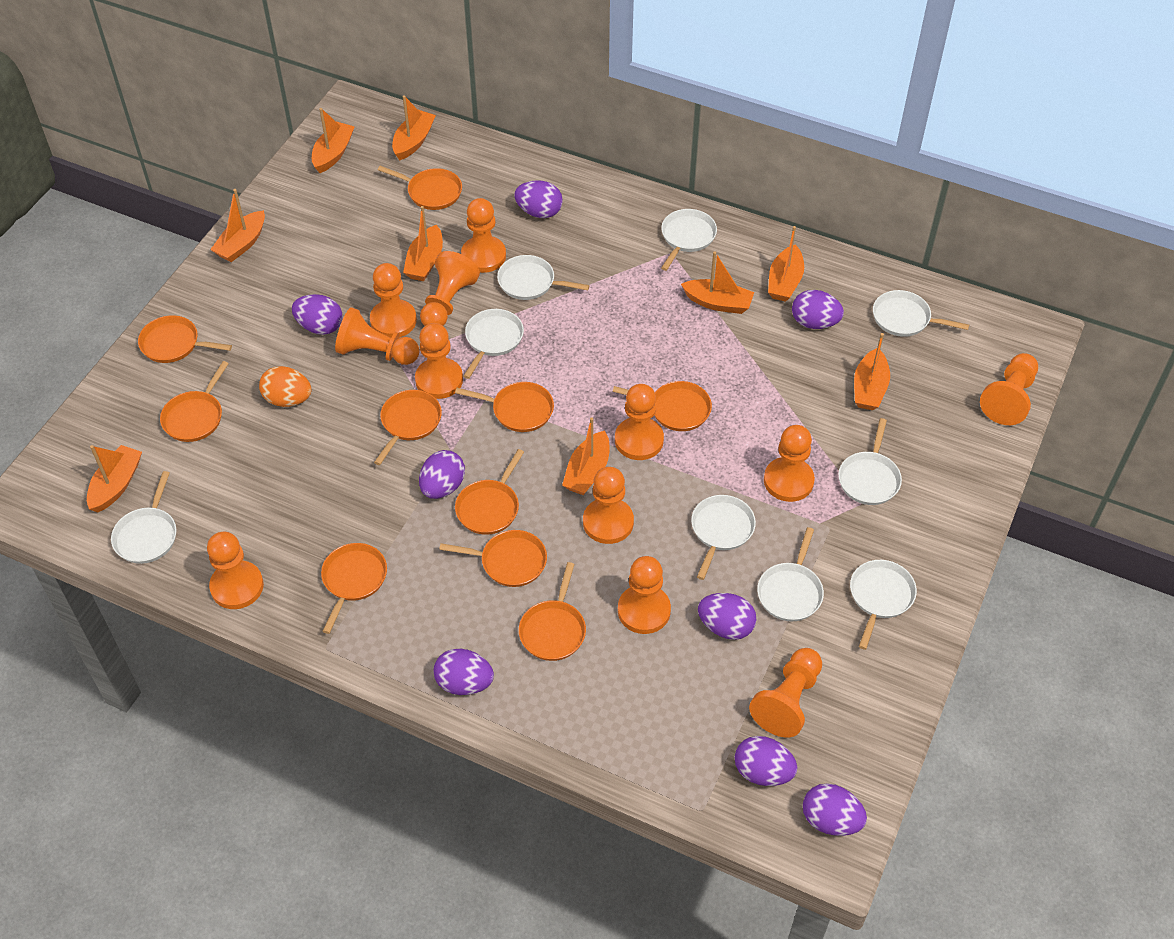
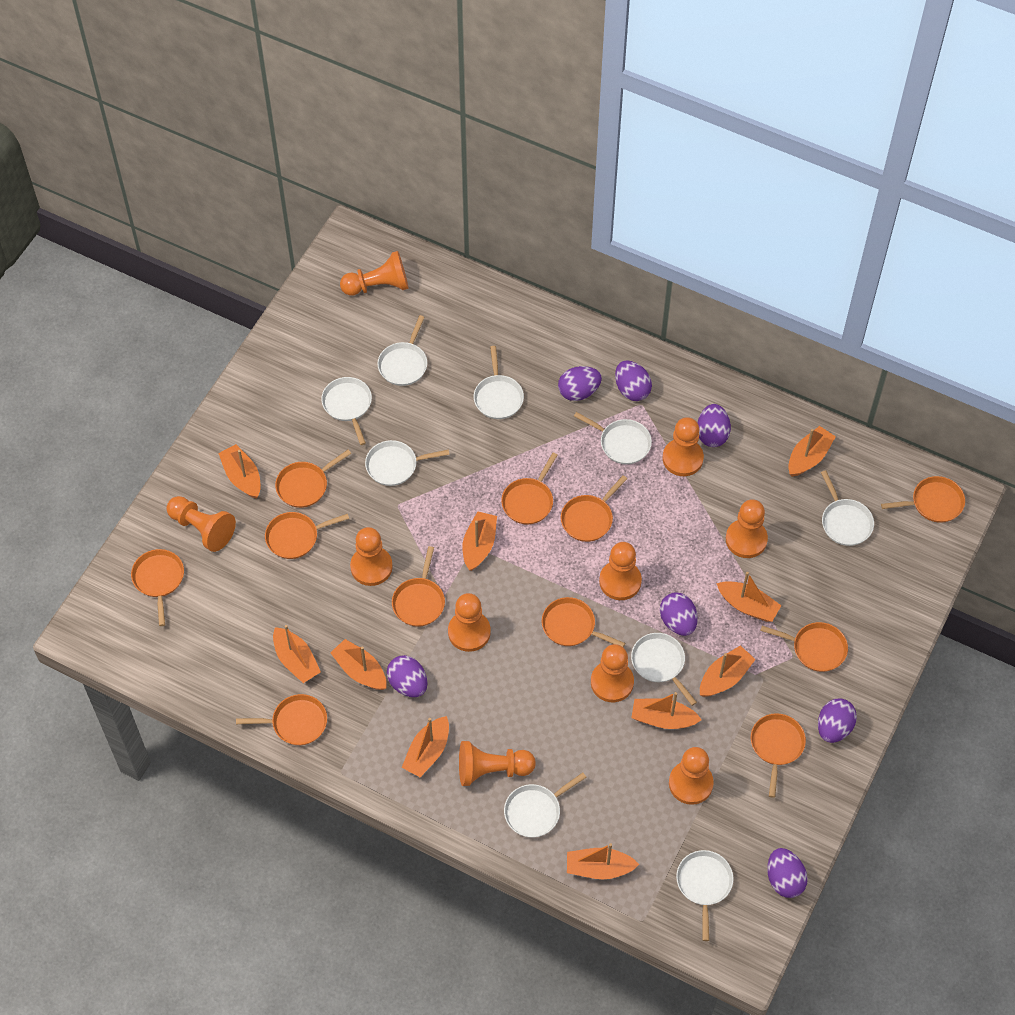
orange boat: 9 -> 10
orange egg: 1 -> 0
orange pan: 10 -> 11
orange pawn: 12 -> 10
purple egg: 8 -> 7

